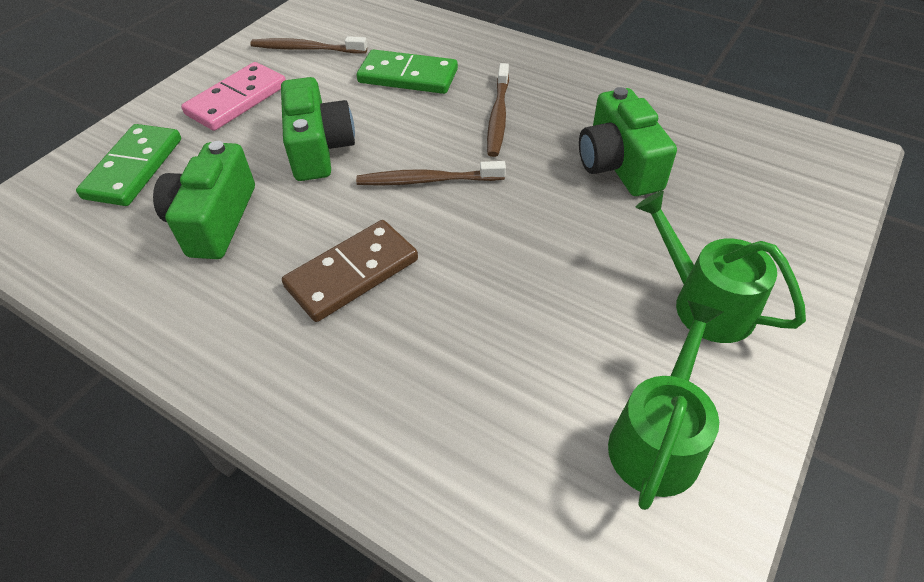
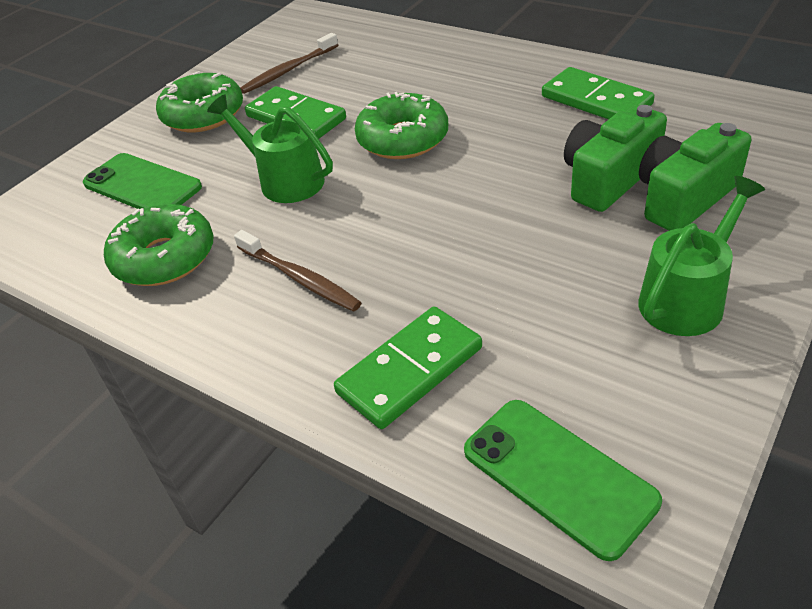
brown domino: 1 -> 0
brown toothbrush: 3 -> 2
green camera: 3 -> 2
green domino: 2 -> 3
green donut: 0 -> 3
green phone: 0 -> 2
pink domino: 1 -> 0

